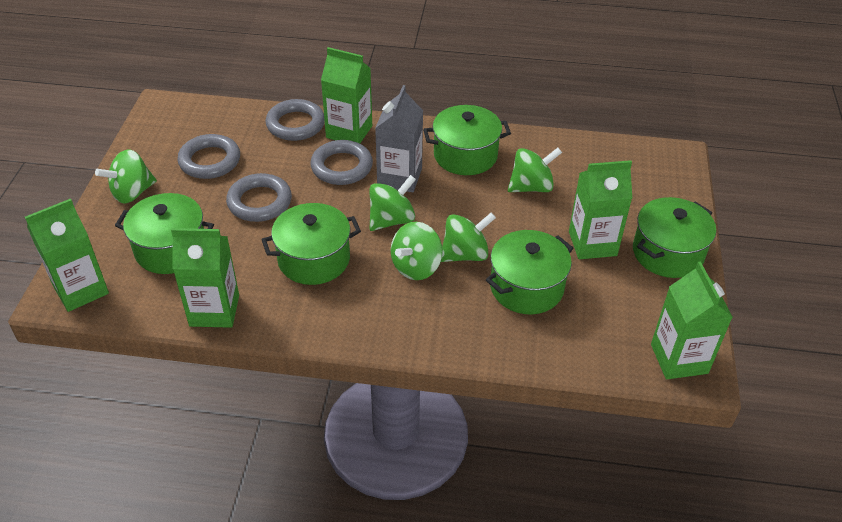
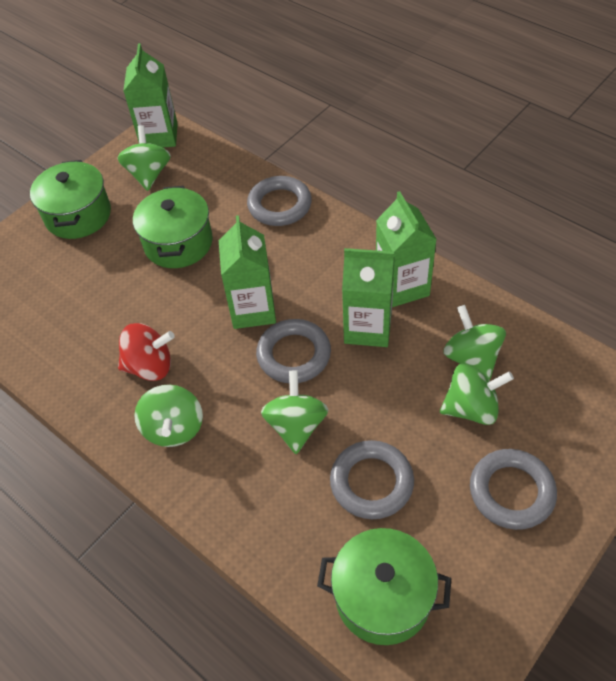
green carton: 5 -> 4
green pot: 5 -> 3
grey carton: 1 -> 0
red spinning top: 0 -> 1

